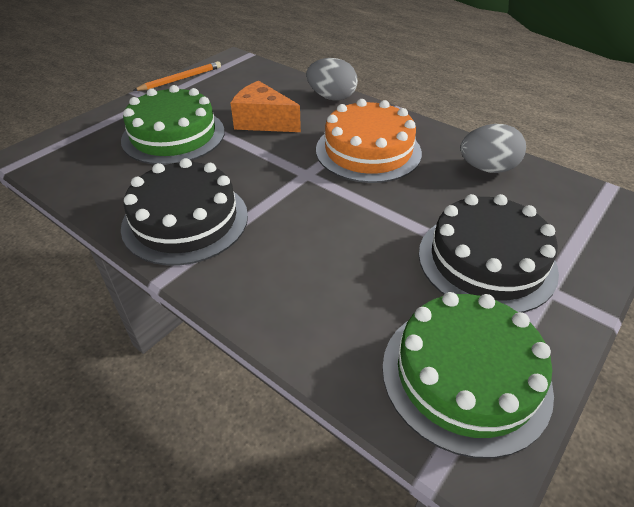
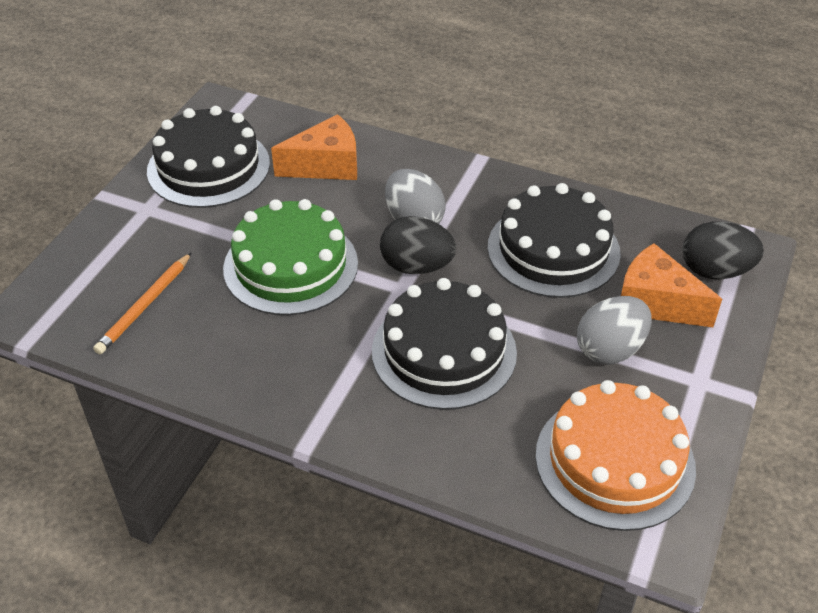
black cake: 2 -> 3
black egg: 0 -> 2
green cake: 2 -> 1
orange cheese: 1 -> 2

